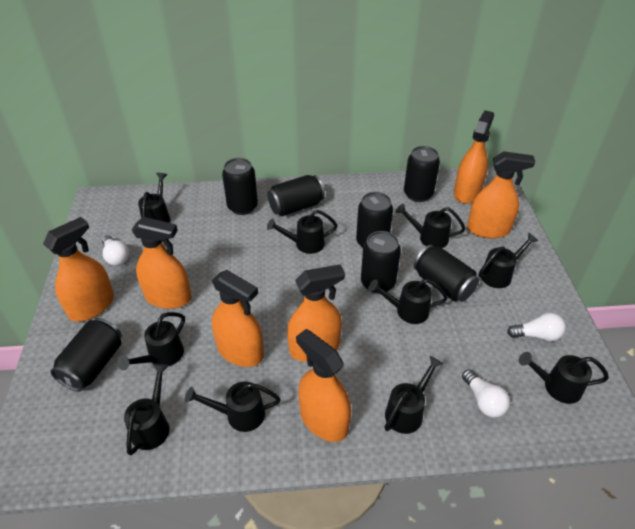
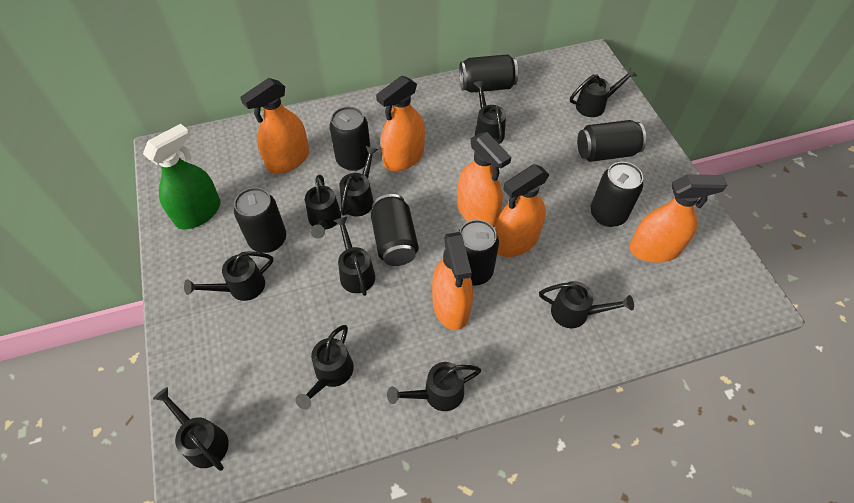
green spray bottle: 0 -> 1
orange spray bottle: 7 -> 6
white light bulb: 3 -> 0

